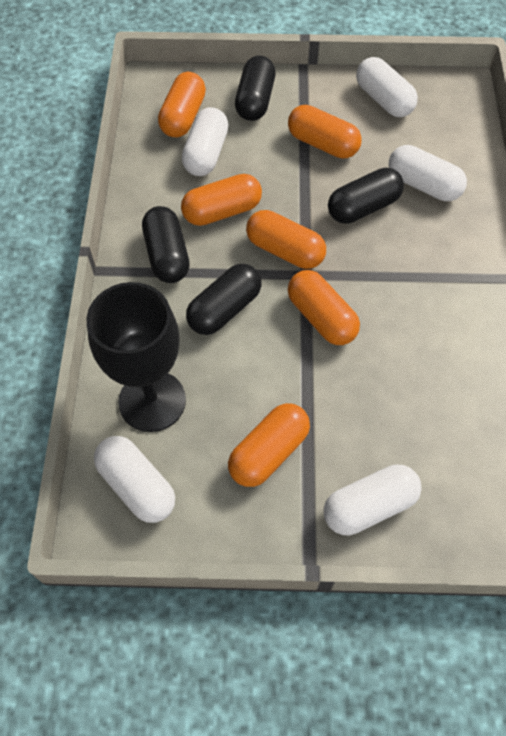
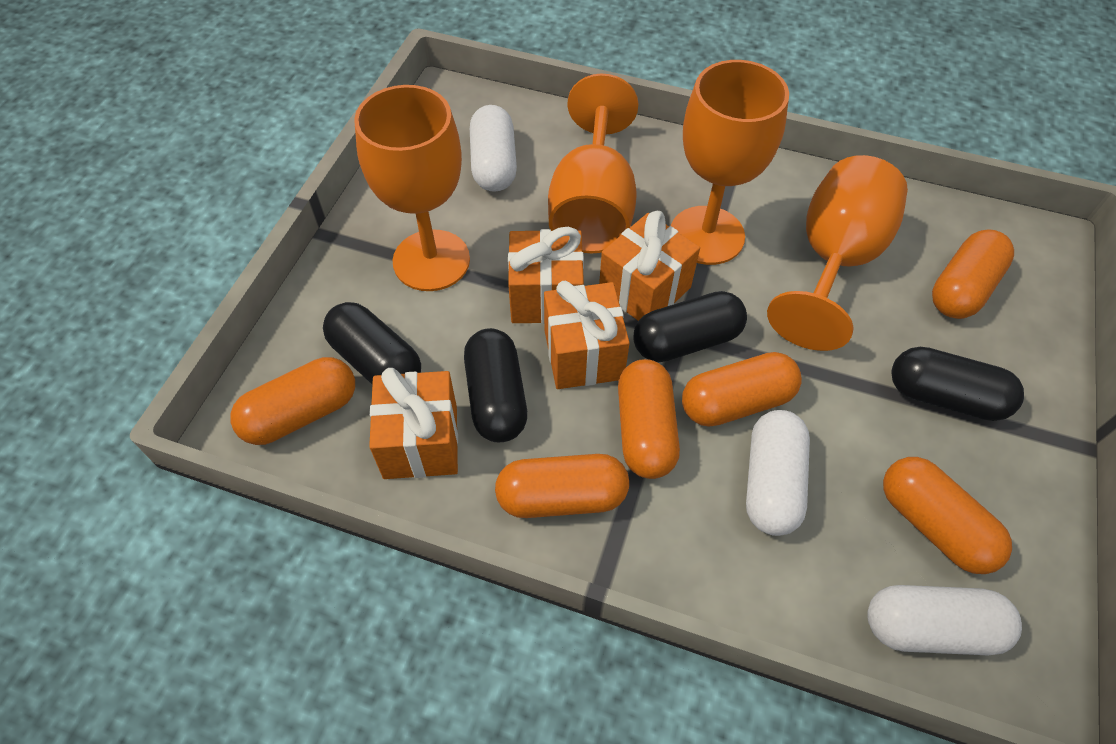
black goblet: 1 -> 0
orange gift: 0 -> 4
orange goblet: 0 -> 4
white capsule: 5 -> 3

